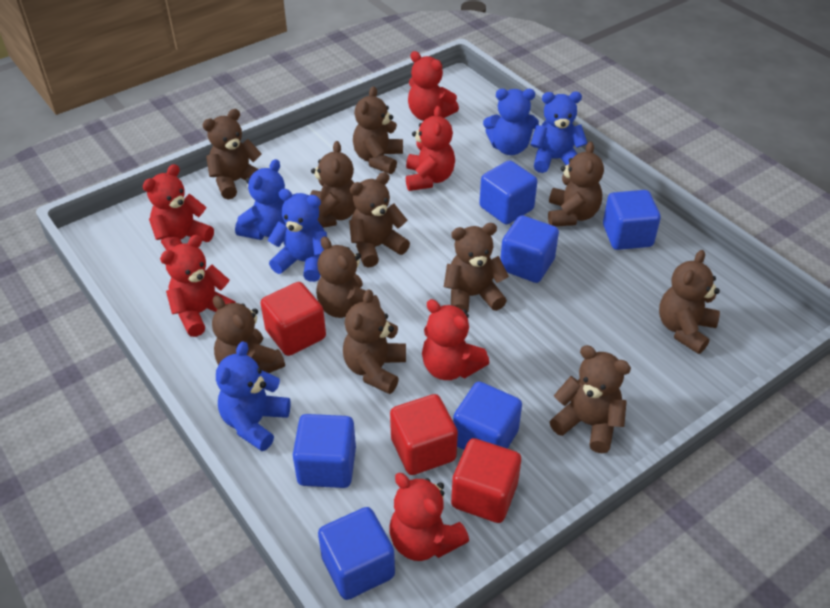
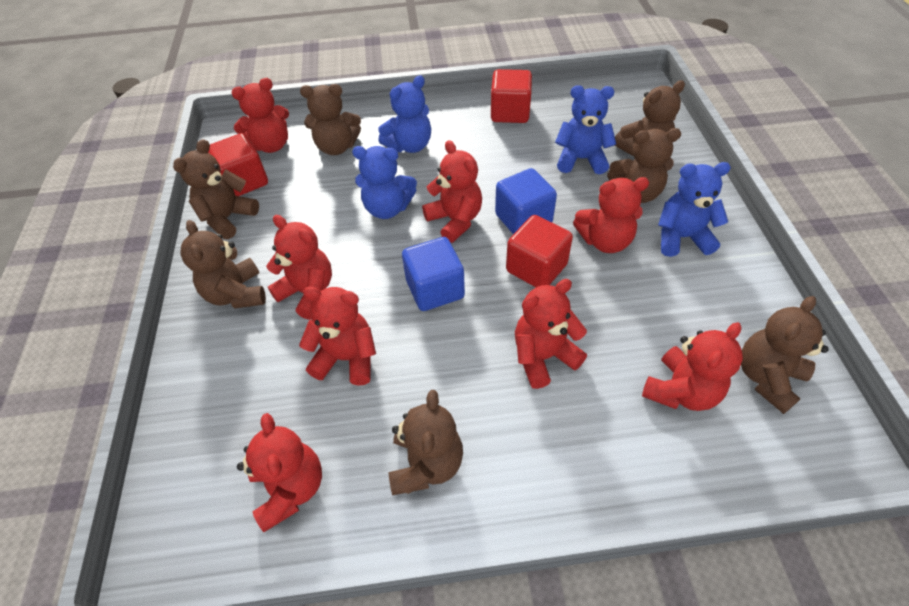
blue cube: 6 -> 2
blue teddy bear: 5 -> 4
brown teddy bear: 11 -> 7
red teddy bear: 6 -> 8

